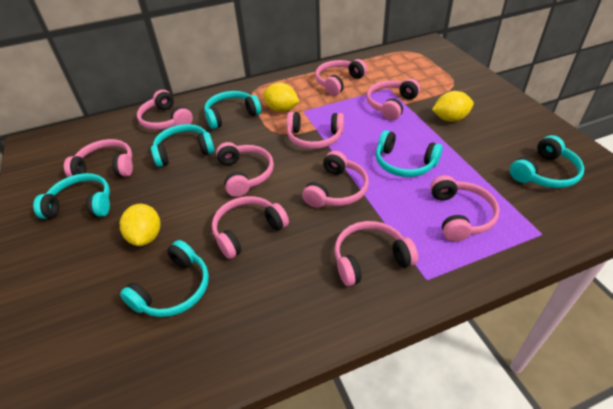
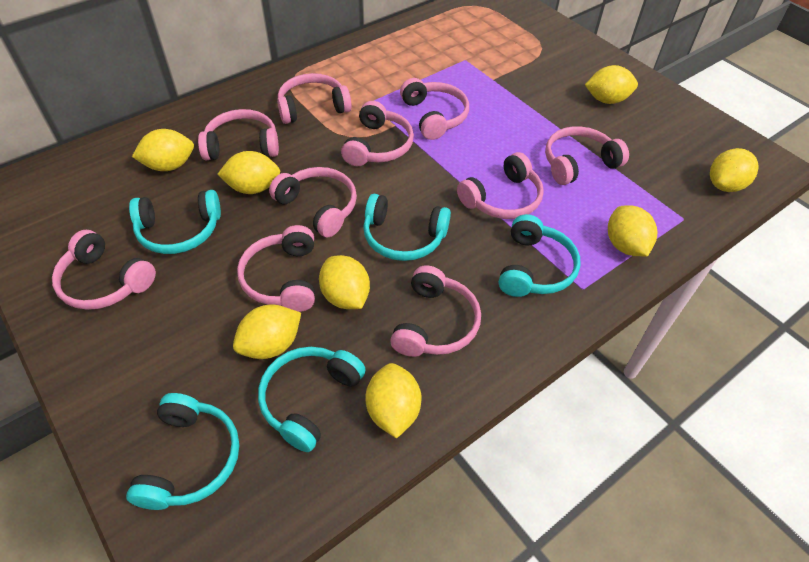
turquoise headphones: 6 -> 5
yellow lemon: 3 -> 8

